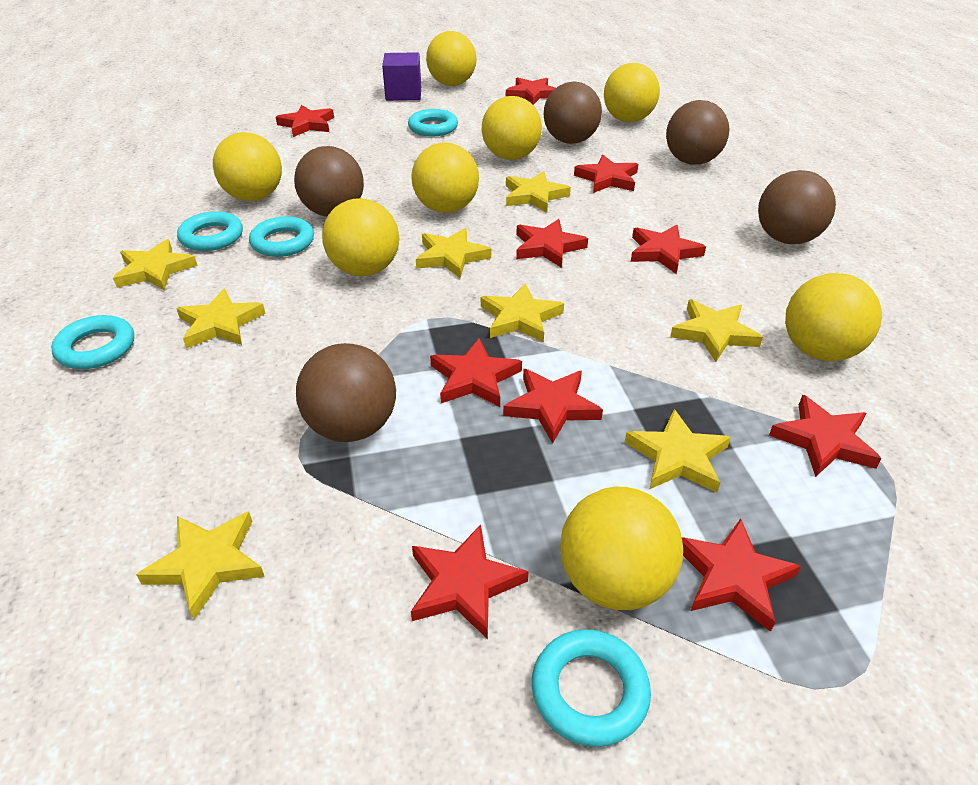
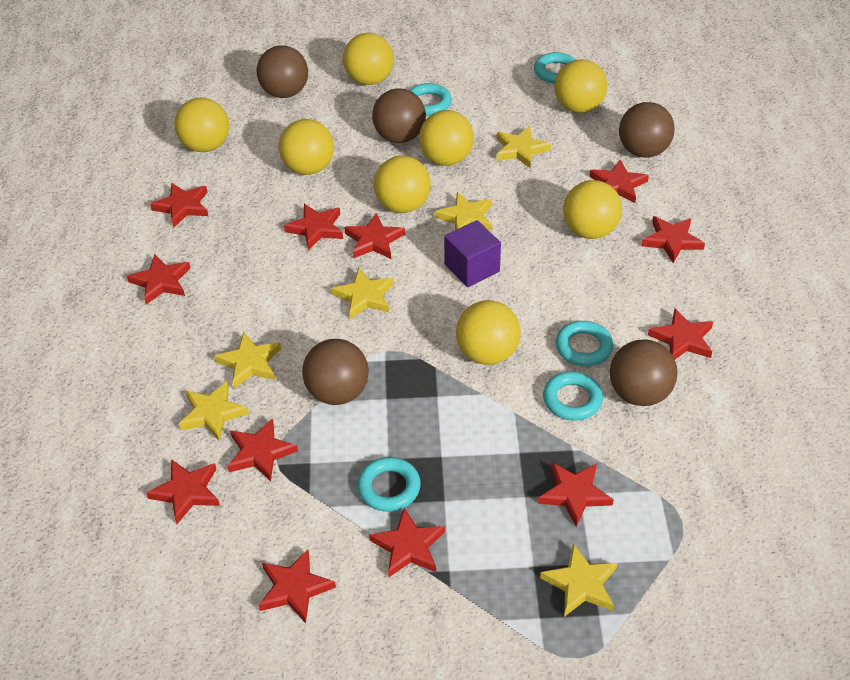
red star: 10 -> 12
yellow star: 8 -> 6

